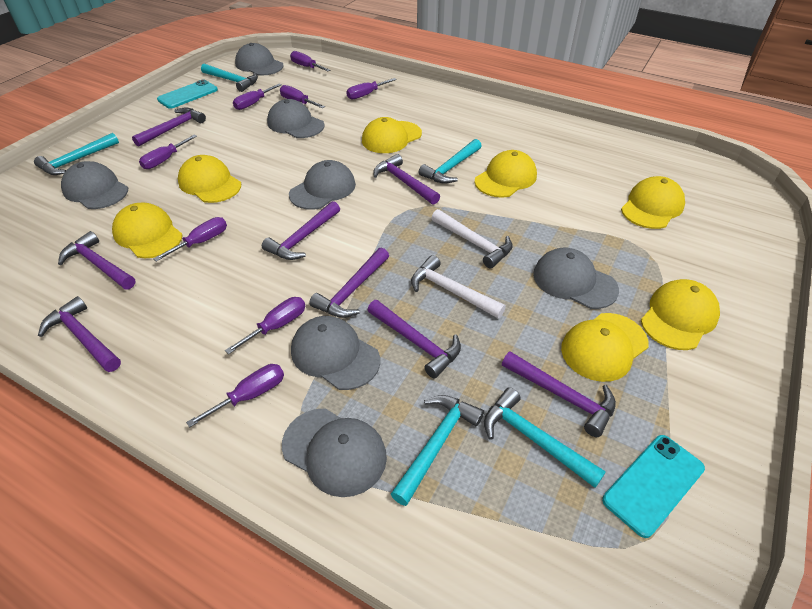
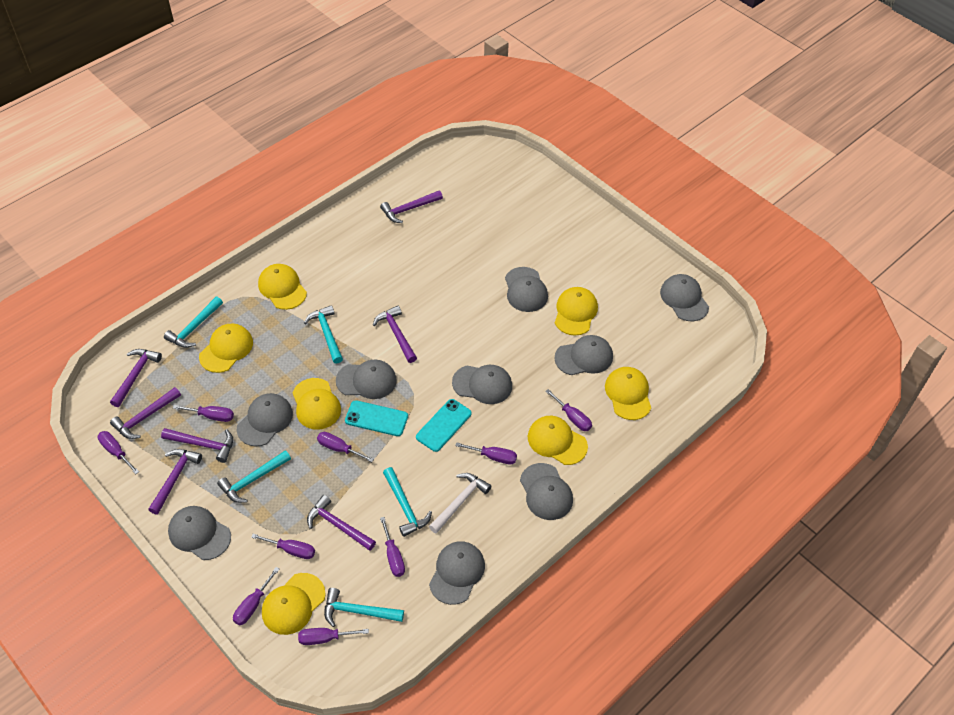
grey cap: 7 -> 9
purple hammer: 8 -> 7
purple screwdriver: 8 -> 9
white hammer: 2 -> 1

